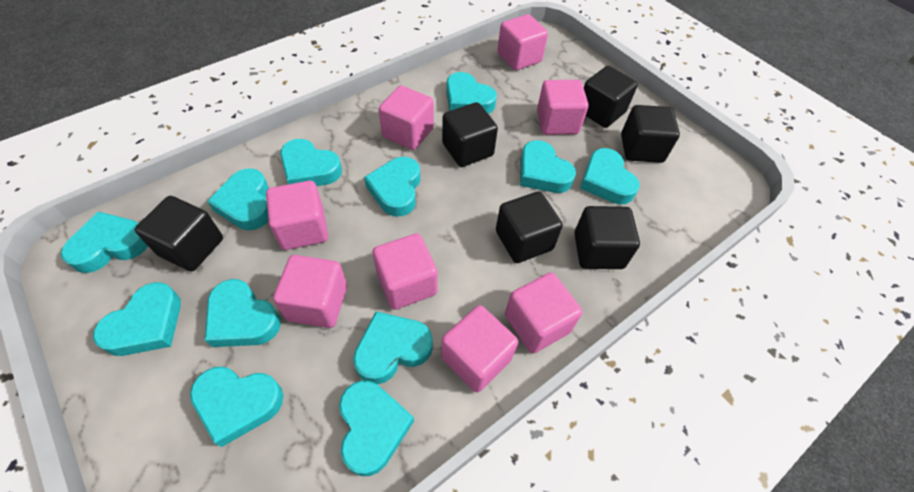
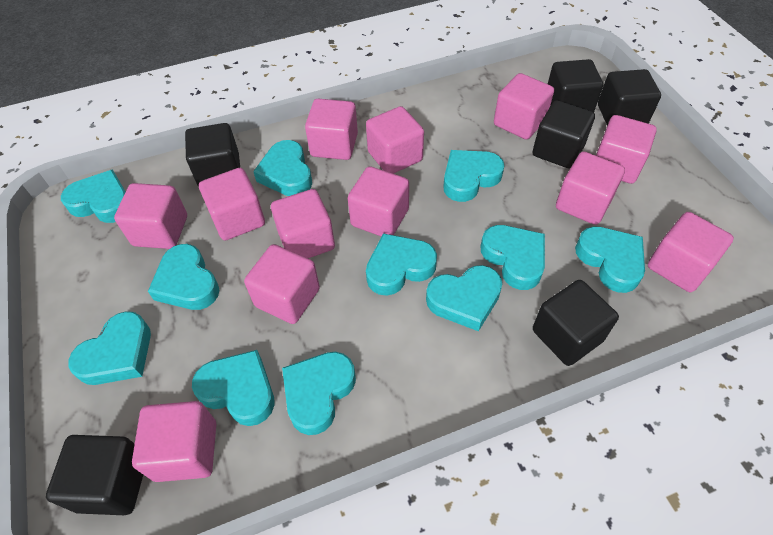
pink cube: 8 -> 12
turquoise heart: 12 -> 11

